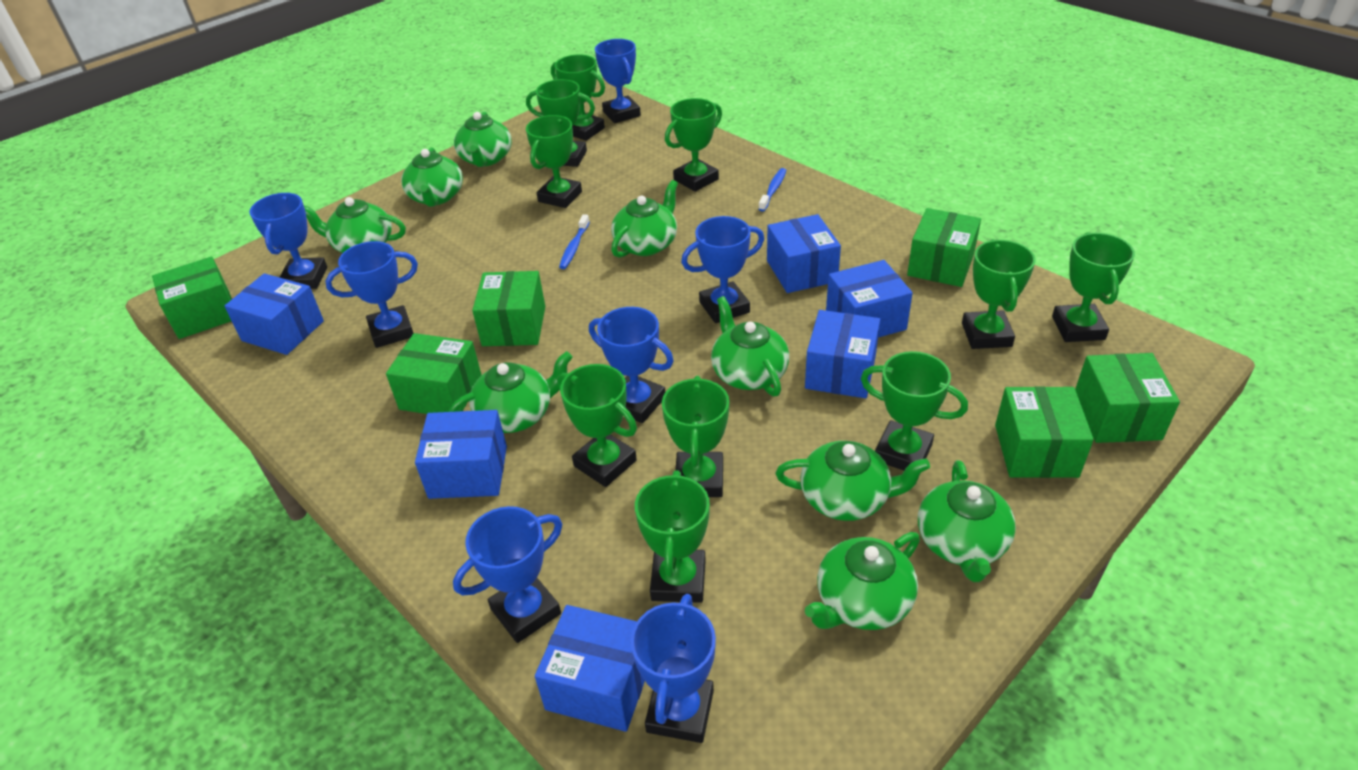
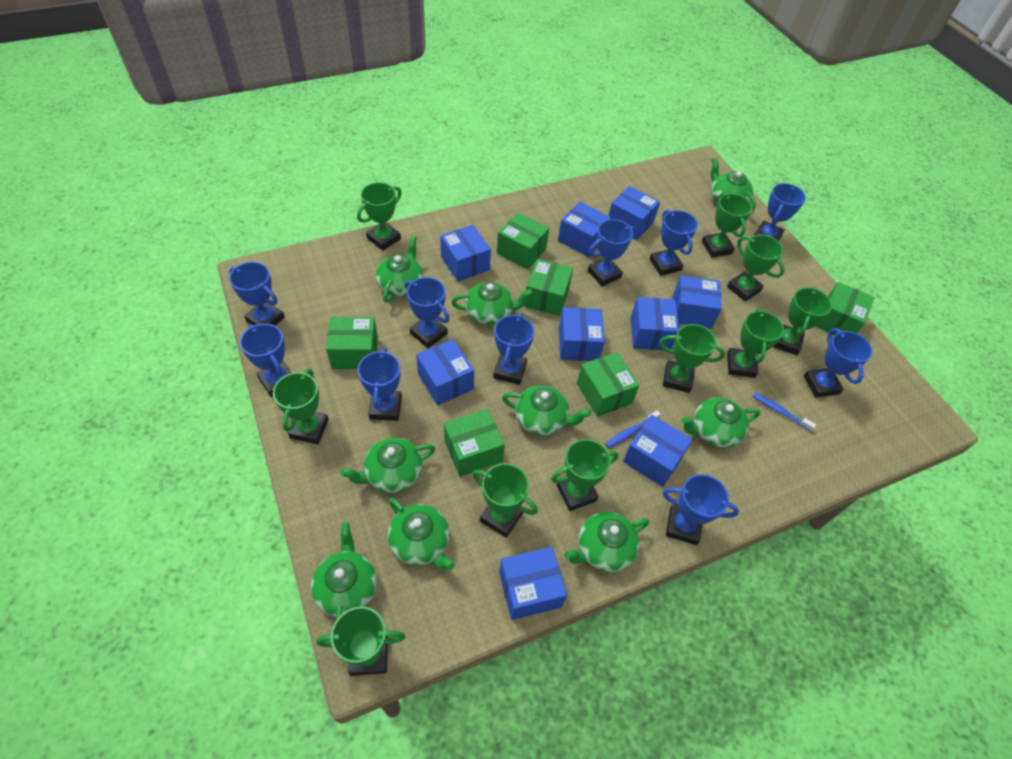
blue box: 6 -> 9
blue trophy: 7 -> 10

